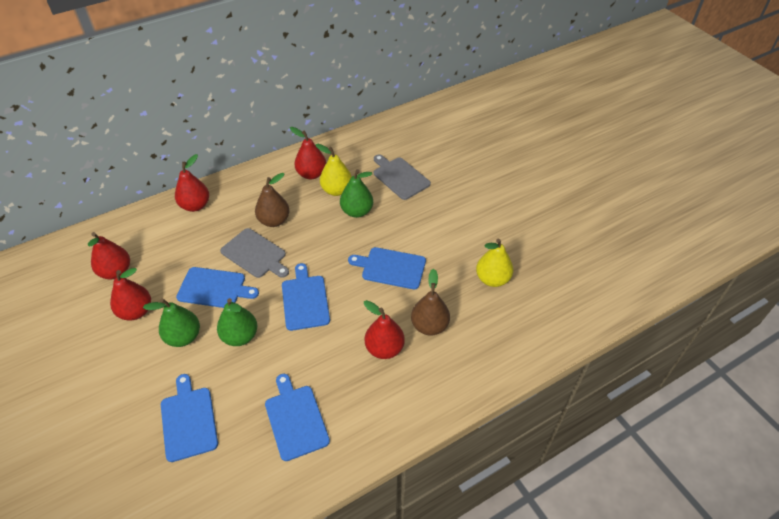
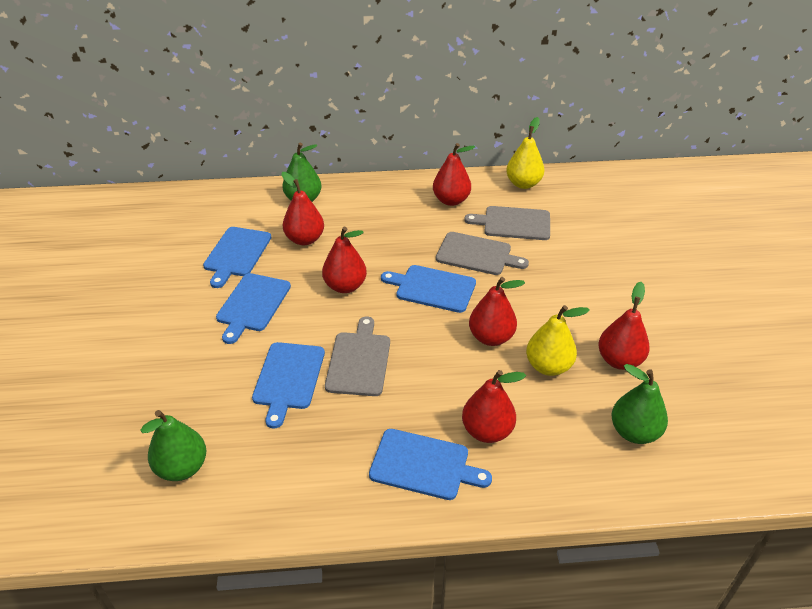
brown pear: 2 -> 0
grey cutting board: 2 -> 3
red pear: 5 -> 6

